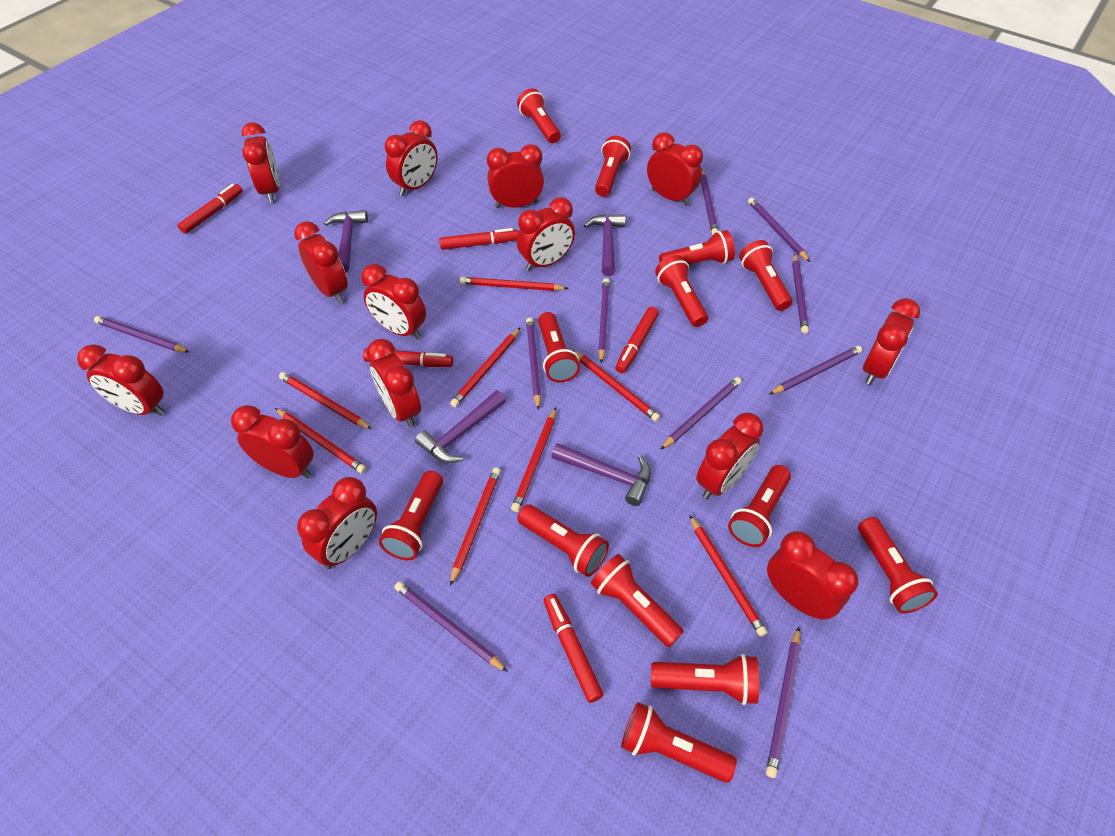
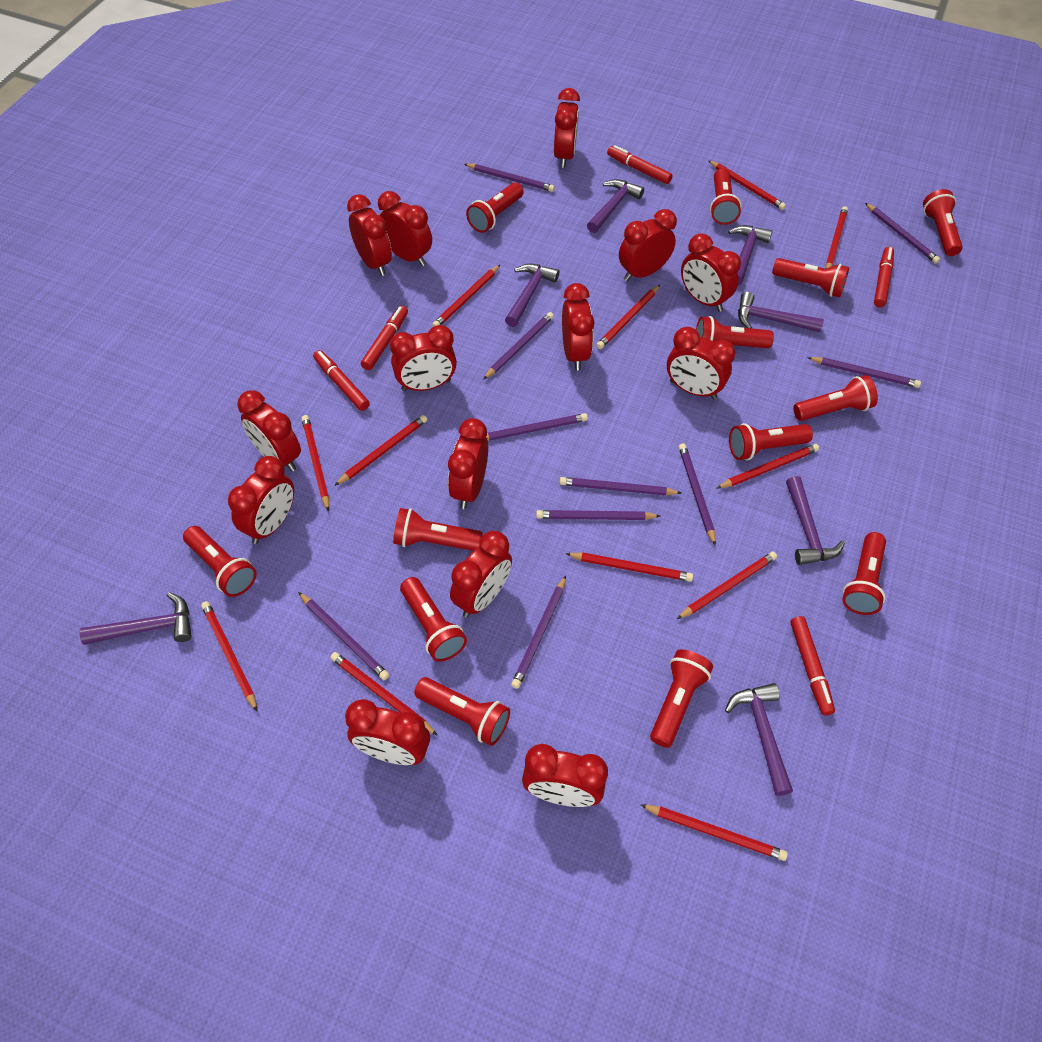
purple hammer: 4 -> 7
red pencil: 8 -> 12

